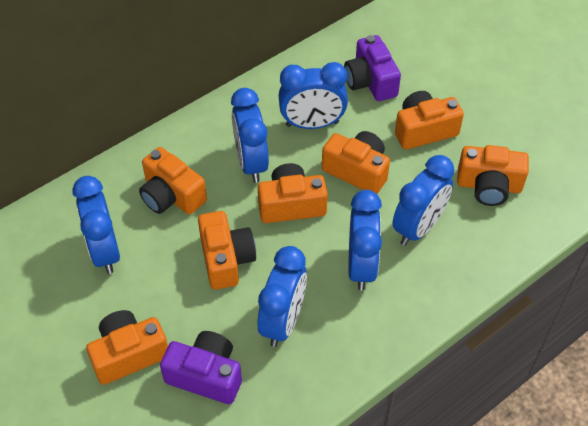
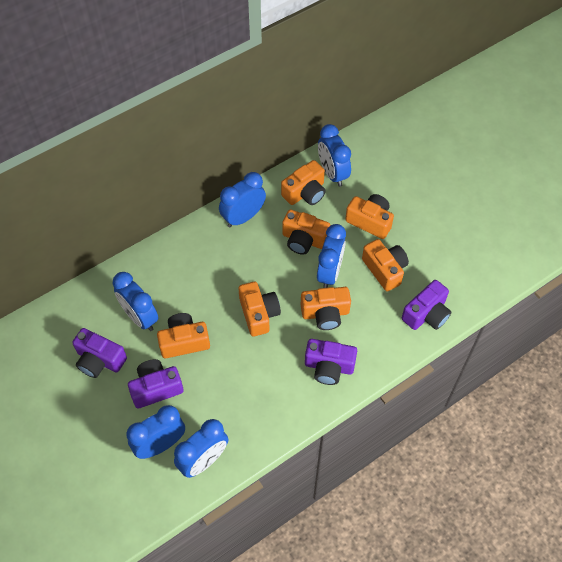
purple camera: 2 -> 4

